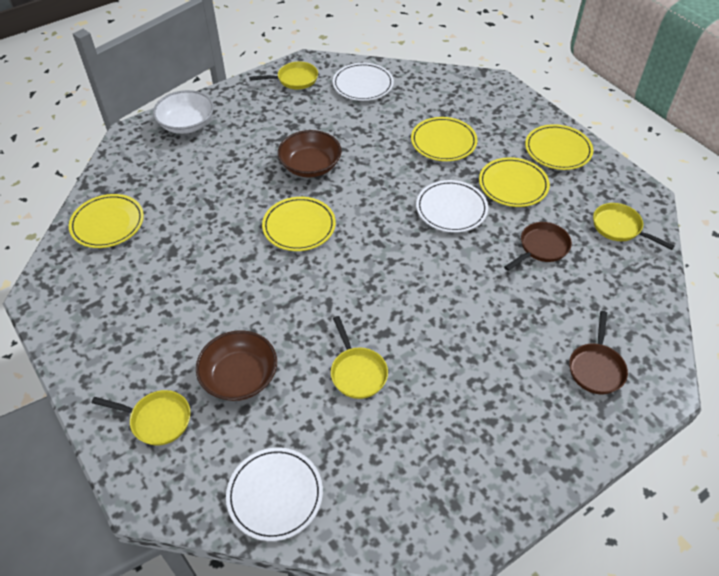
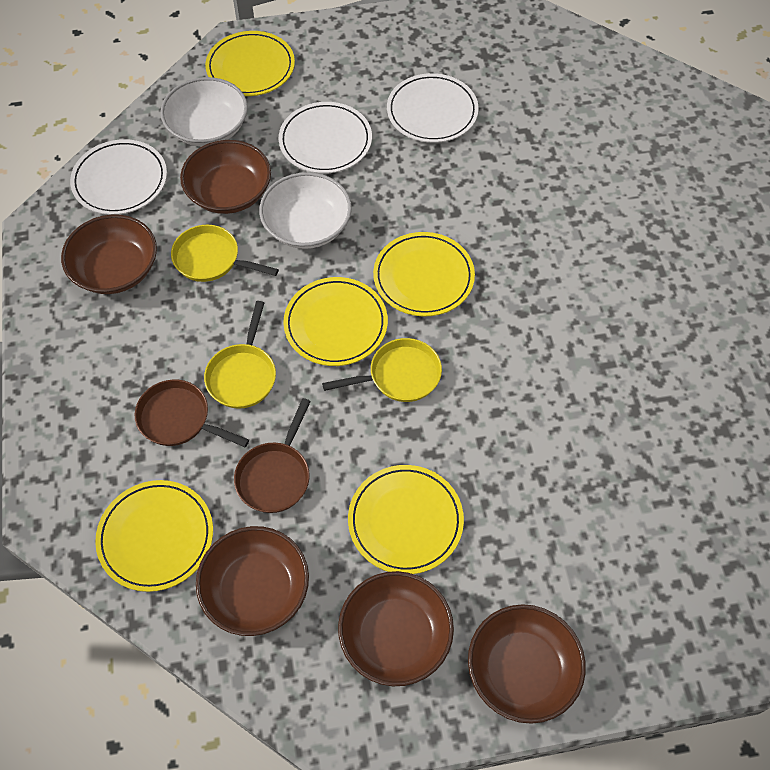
brown bowl: 2 -> 5
white bowl: 1 -> 2
yellow pan: 4 -> 3

